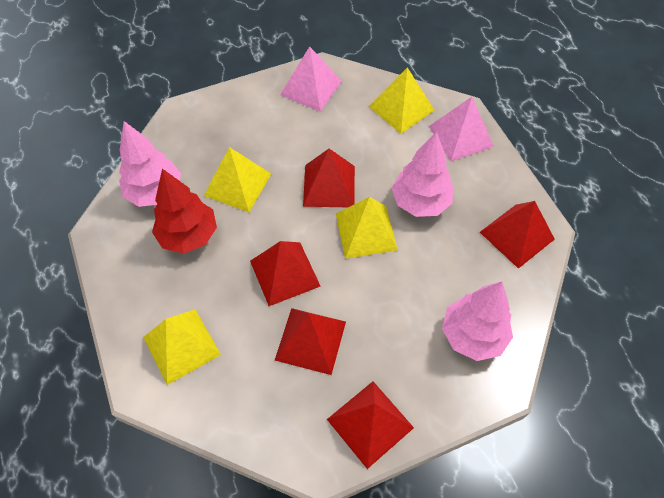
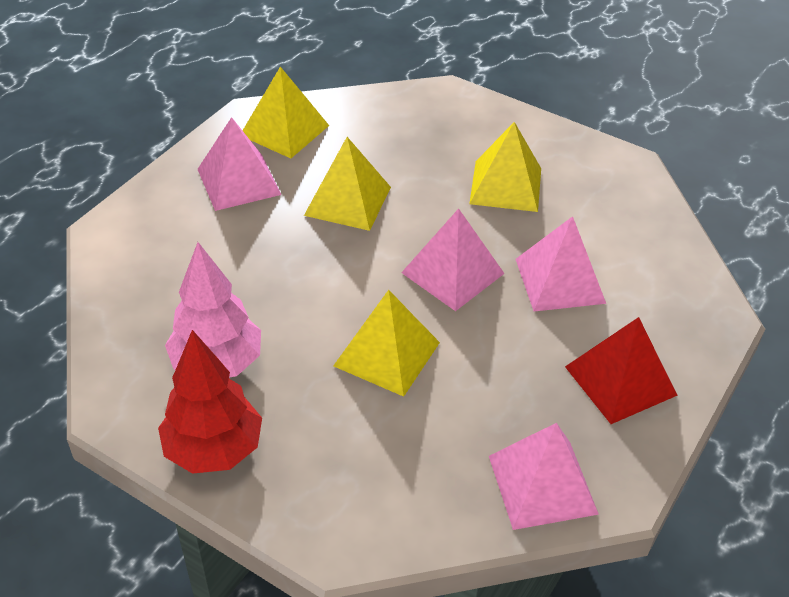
pink pyramid: 2 -> 4
pink tree: 3 -> 1
red pyramid: 5 -> 1

